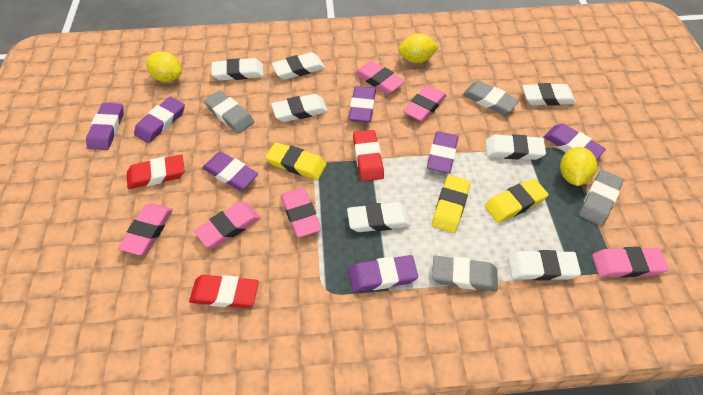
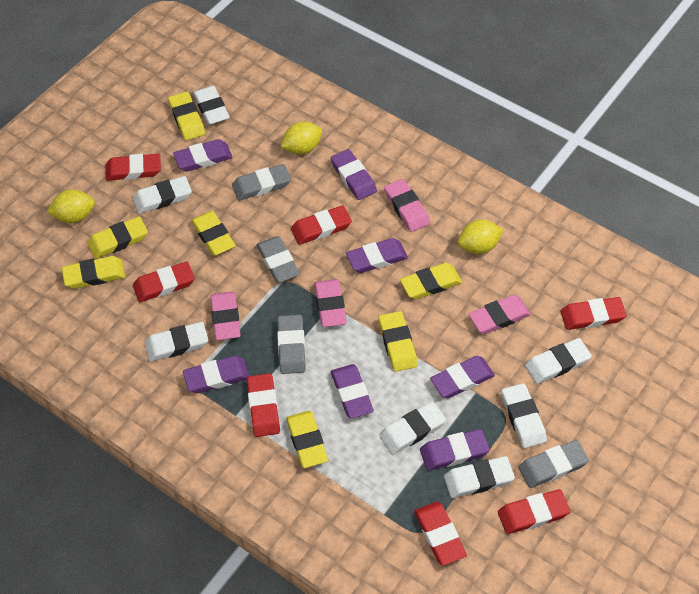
pink eraser: 6 -> 4
red eraser: 3 -> 7
yellow eraser: 3 -> 7

